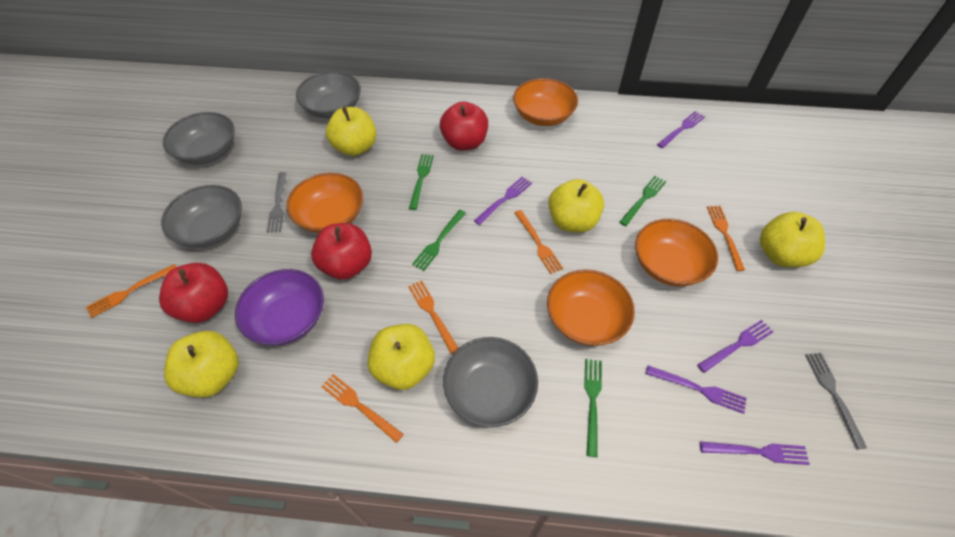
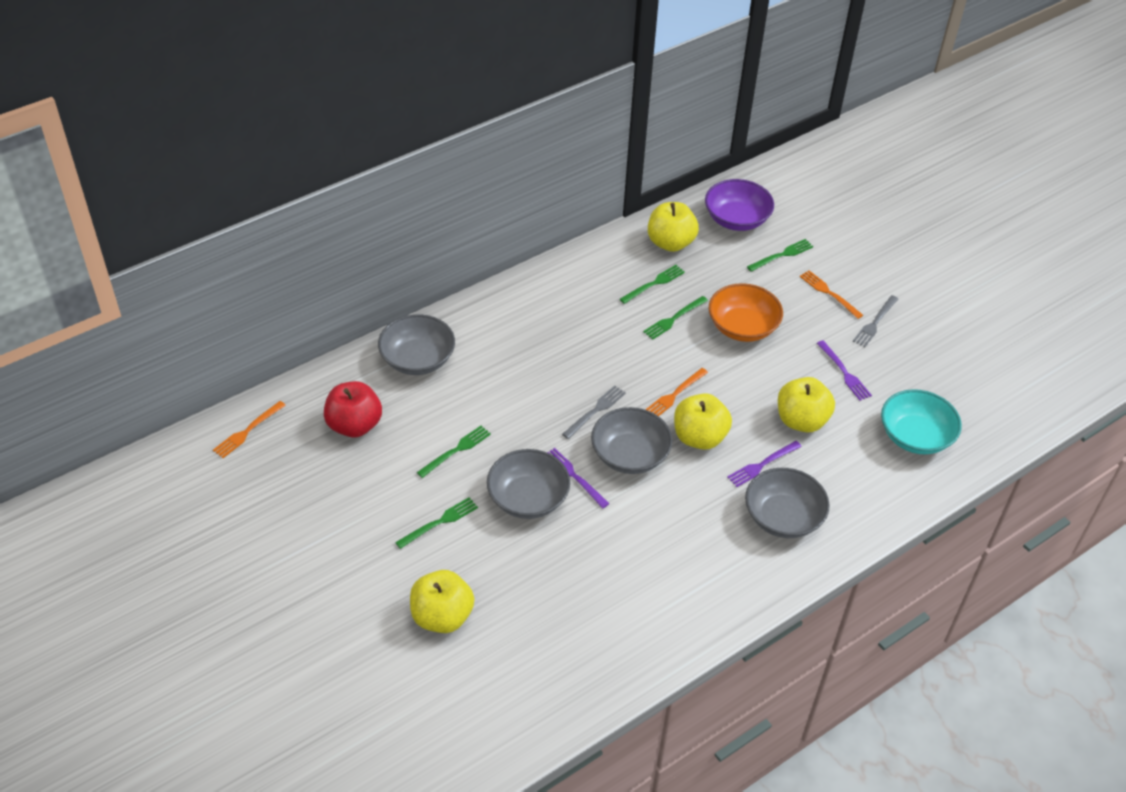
green fork: 4 -> 5
orange bowl: 4 -> 1
orange fork: 5 -> 3
purple fork: 5 -> 3
red apple: 3 -> 1
turquoise bowl: 0 -> 1
yellow apple: 5 -> 4

